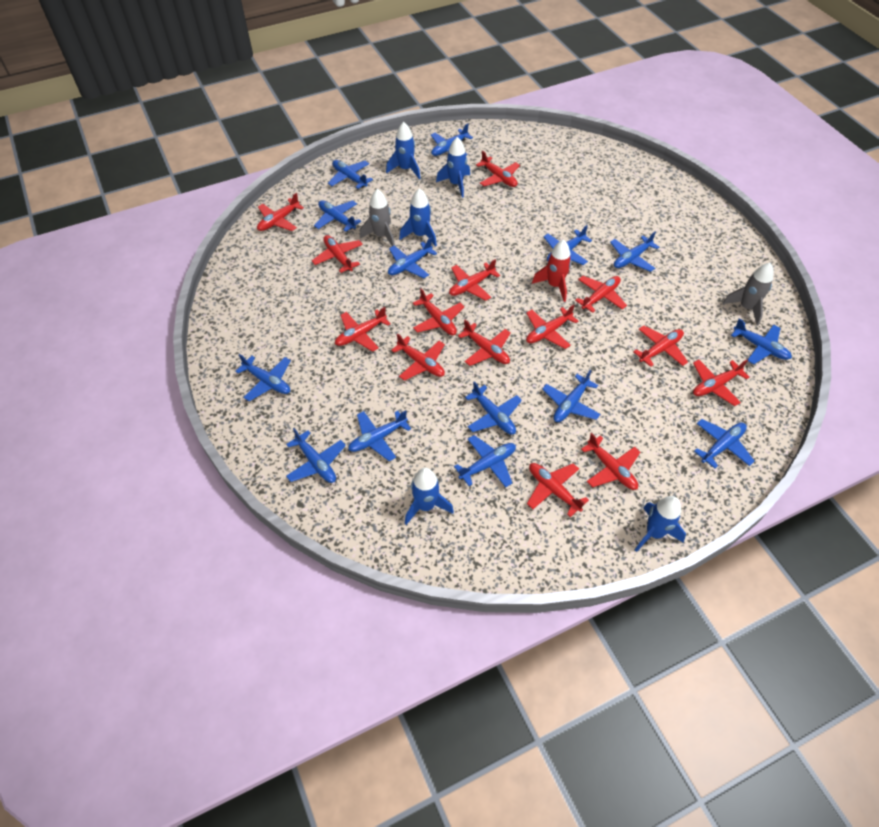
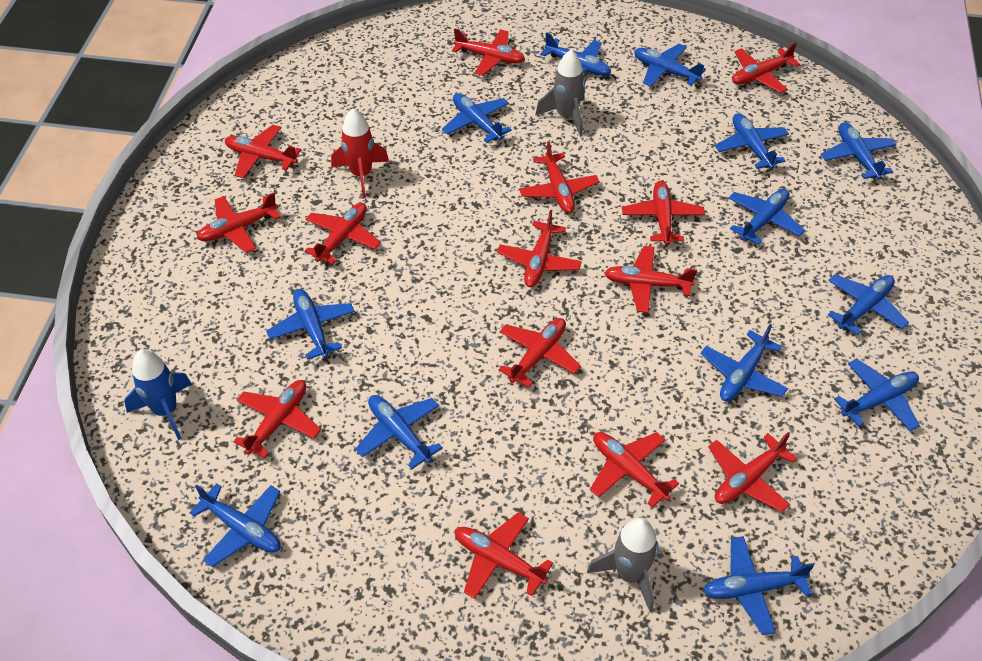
blue plane: 14 -> 13
blue rocket: 5 -> 1

